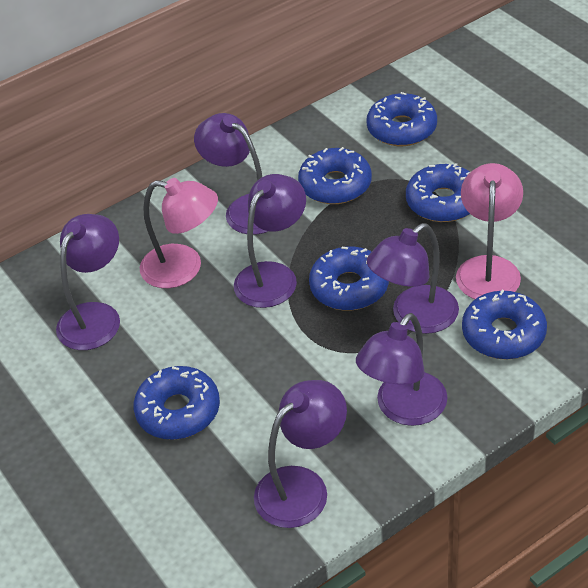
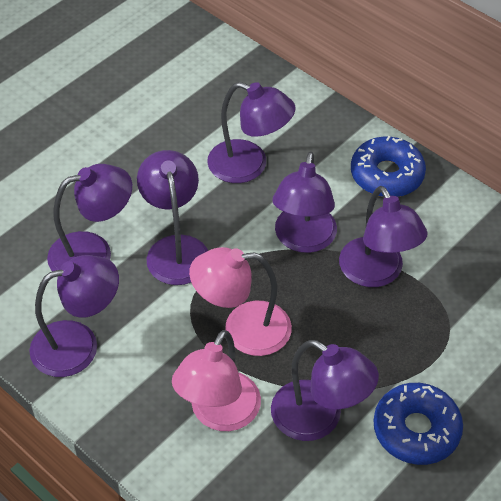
blue donut: 6 -> 2
purple lamp: 6 -> 7

